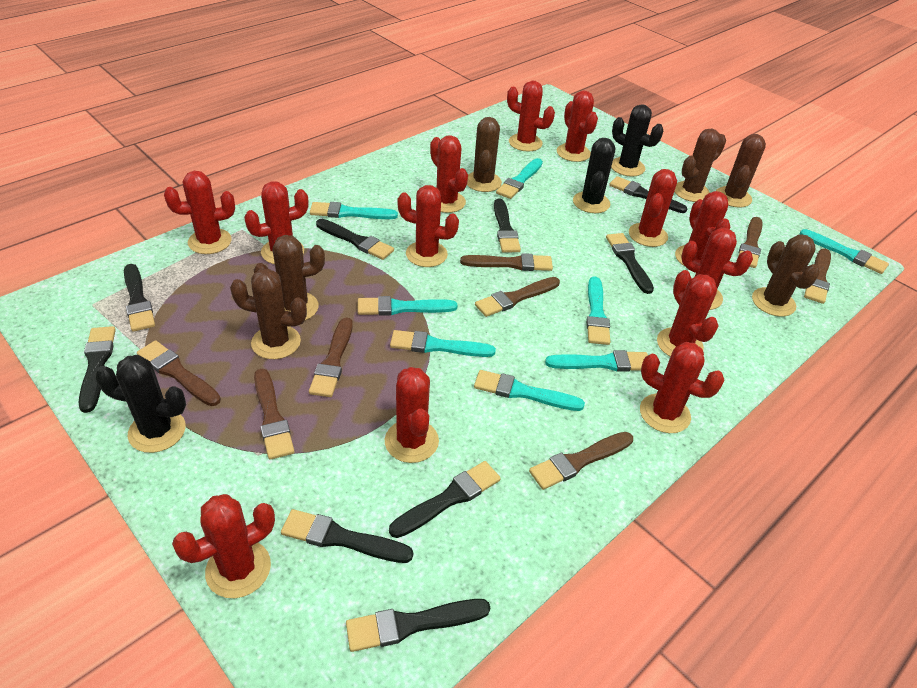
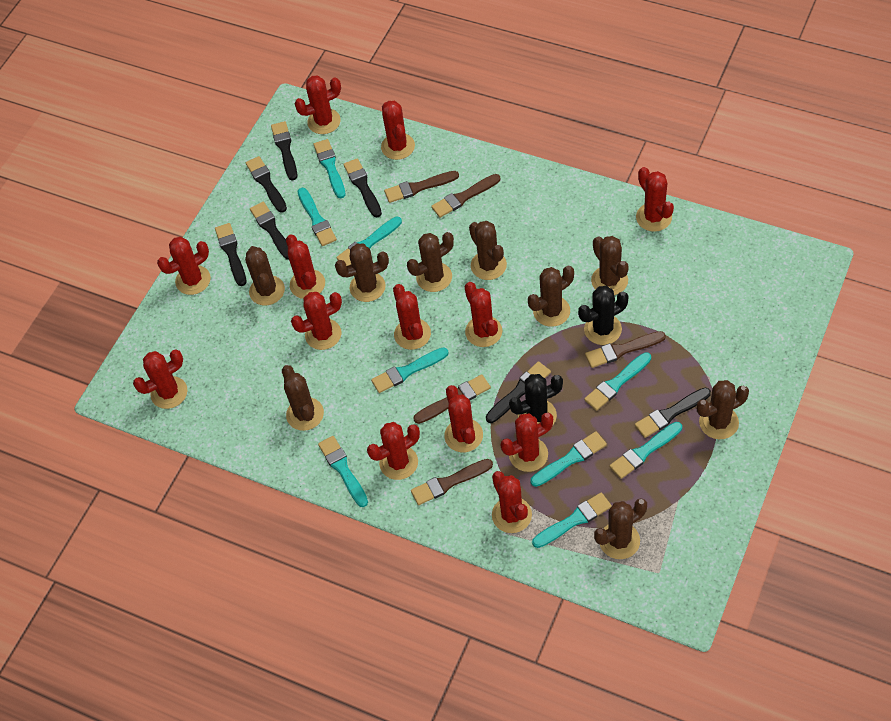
black brush: 9 -> 7
black cactus: 3 -> 2
brown brush: 8 -> 5
brown cactus: 6 -> 9
turquoise brush: 8 -> 9

